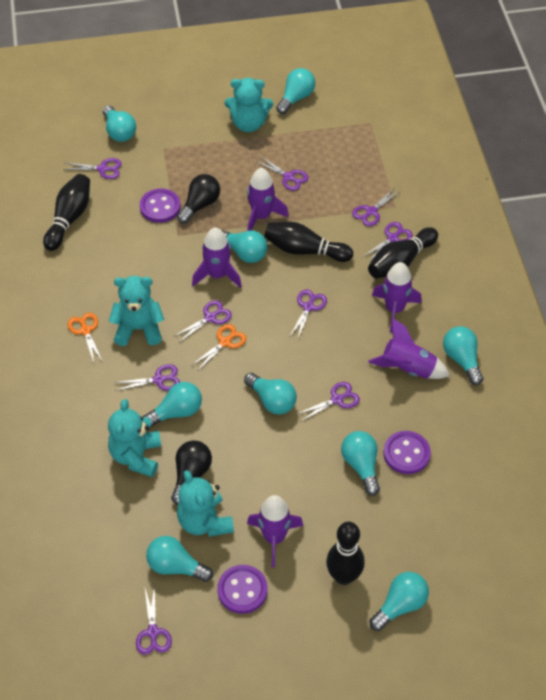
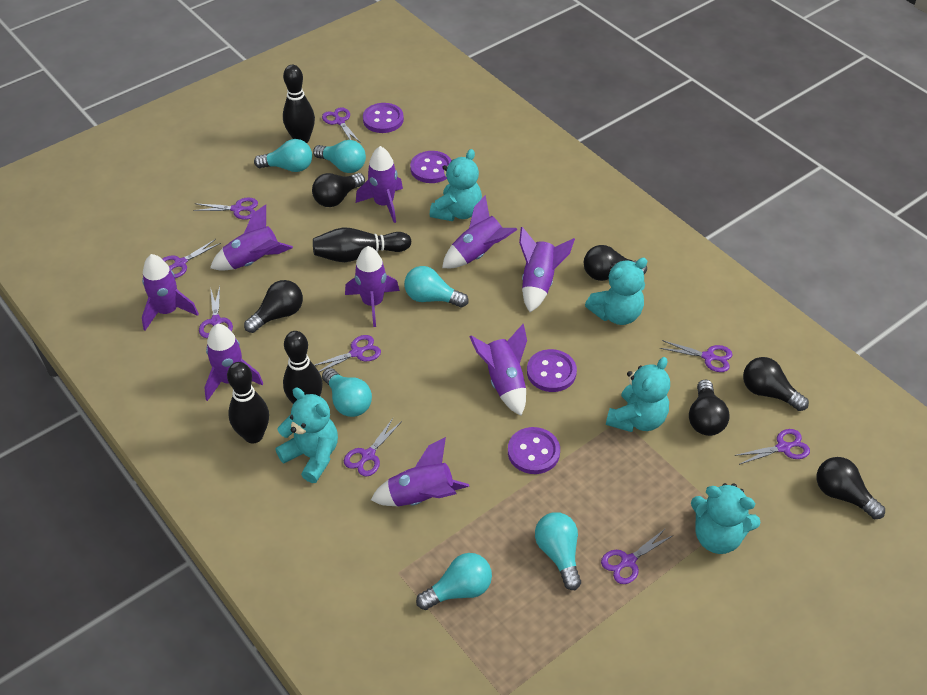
black light bulb: 2 -> 6
orange scissors: 2 -> 0
purple button: 3 -> 4
purple rocket: 5 -> 9
turquoise light bulb: 9 -> 6
turquoise teddy bear: 4 -> 5

